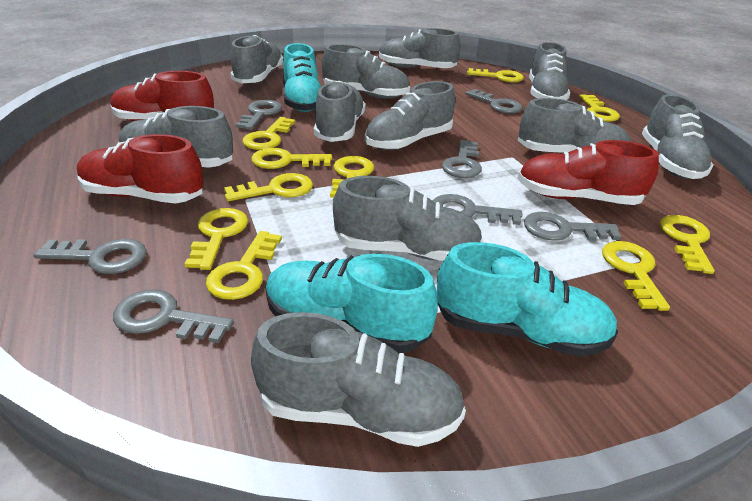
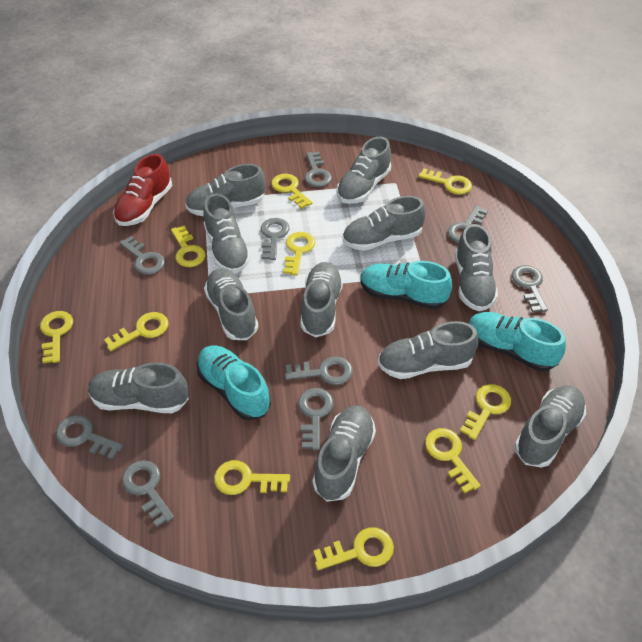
grey key: 7 -> 9
red shoe: 3 -> 1

